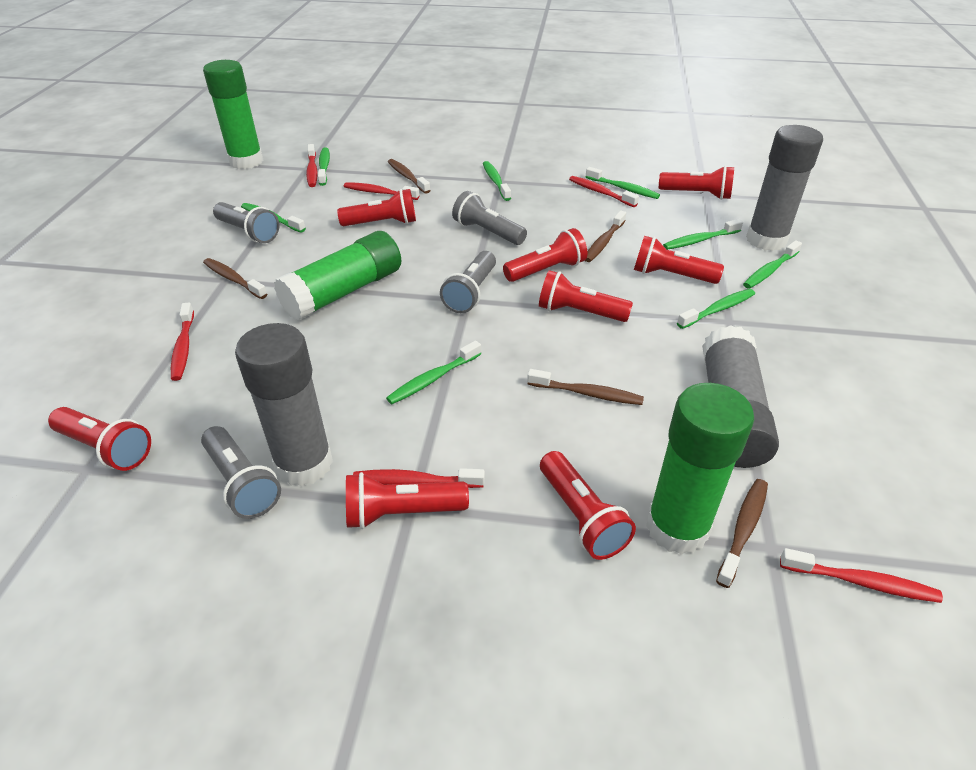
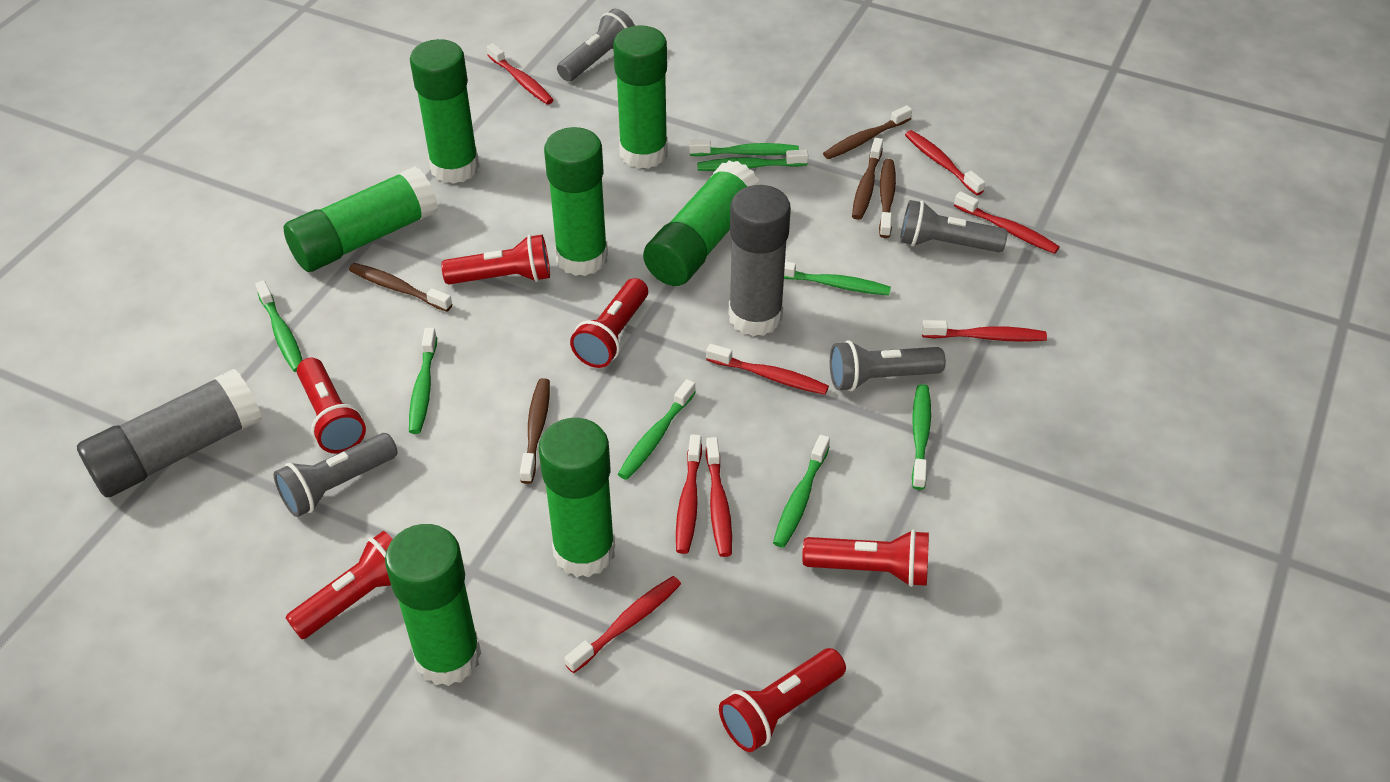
green glue stick: 3 -> 7
grey glue stick: 3 -> 2
red flashlight: 8 -> 6
red toothbrush: 6 -> 8

